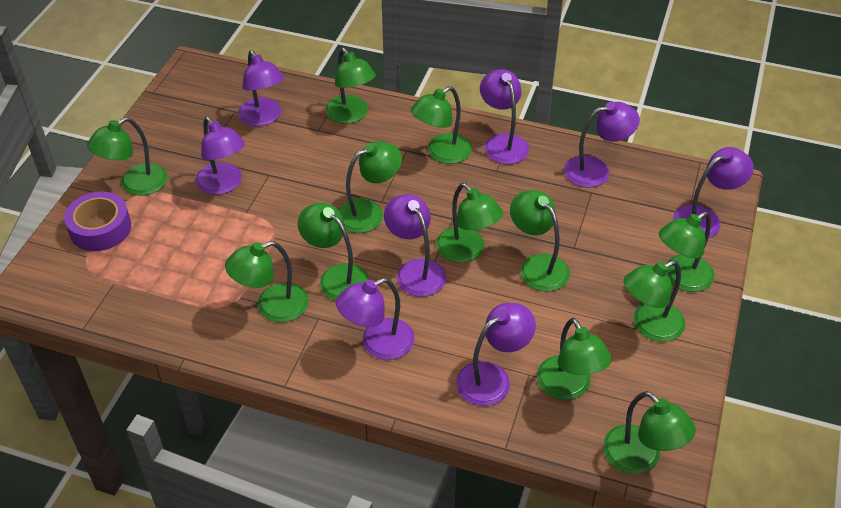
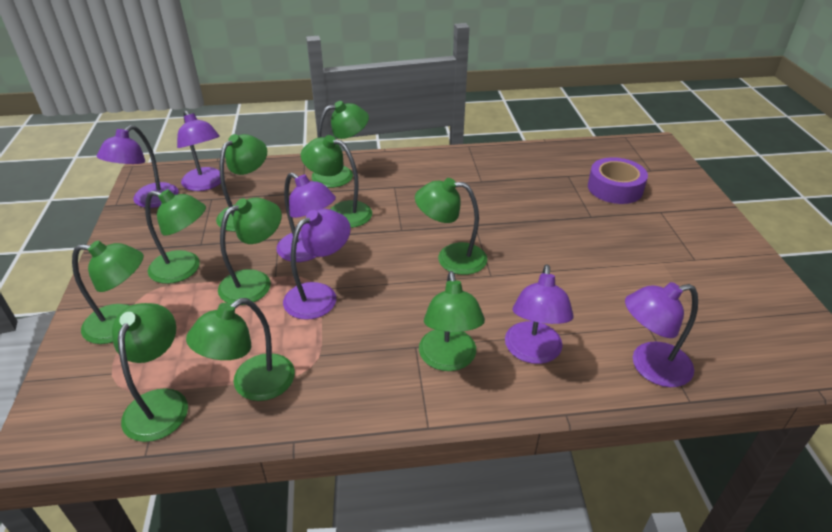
green lamp: 12 -> 10
purple lamp: 8 -> 6

